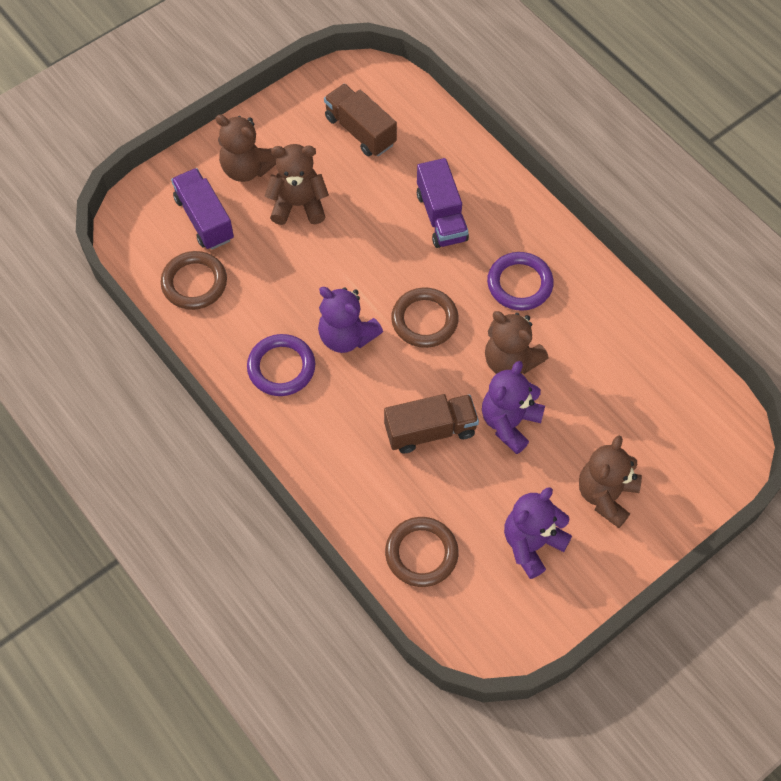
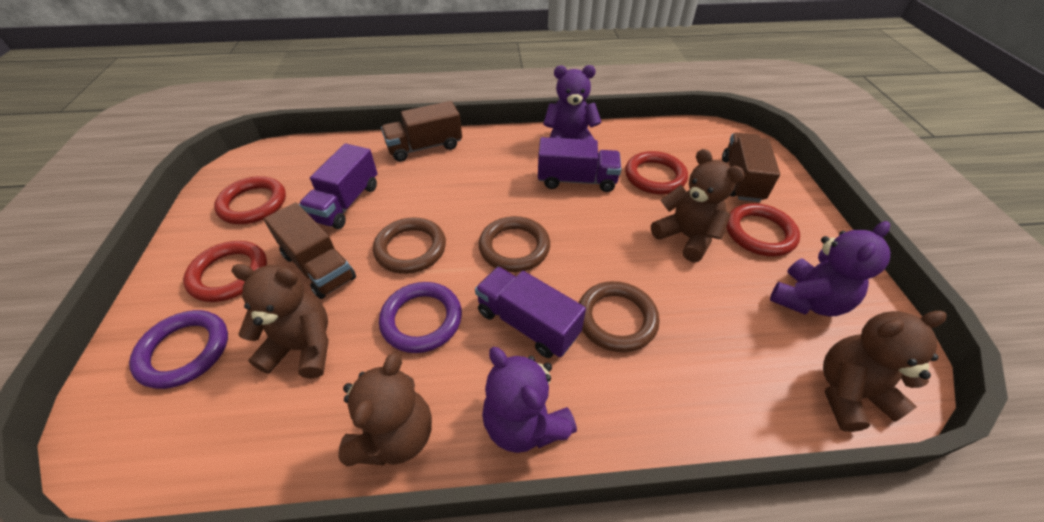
brown truck: 2 -> 3
purple truck: 2 -> 3
red ring: 0 -> 4

